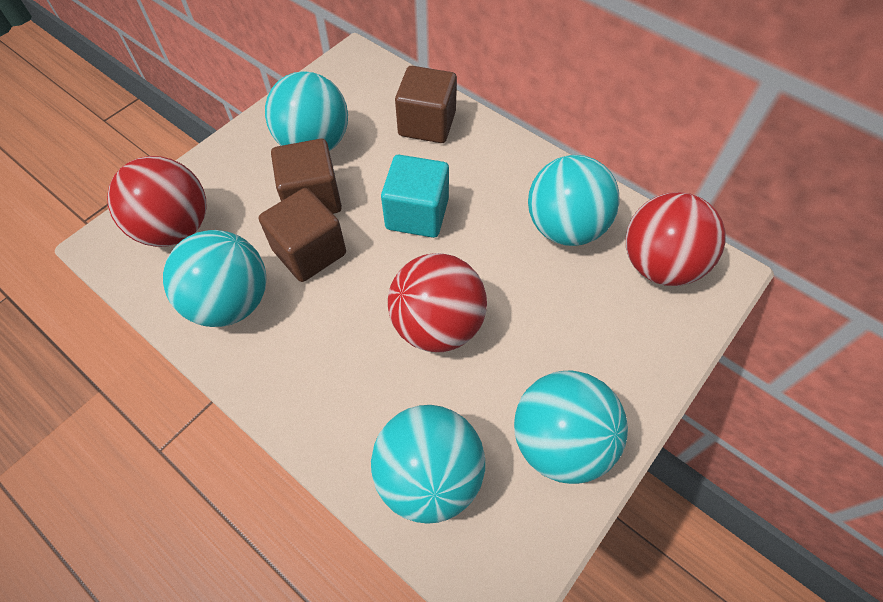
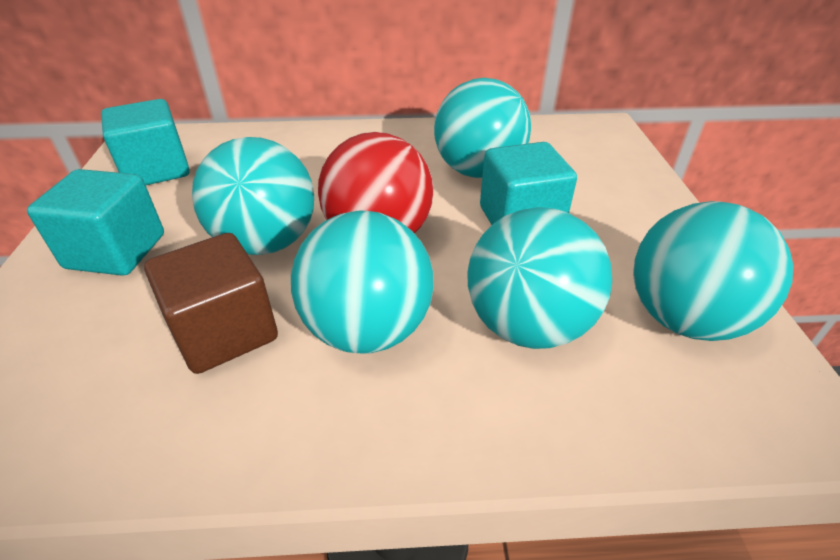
brown cube: 3 -> 1
red ball: 3 -> 1
turquoise cube: 1 -> 3

